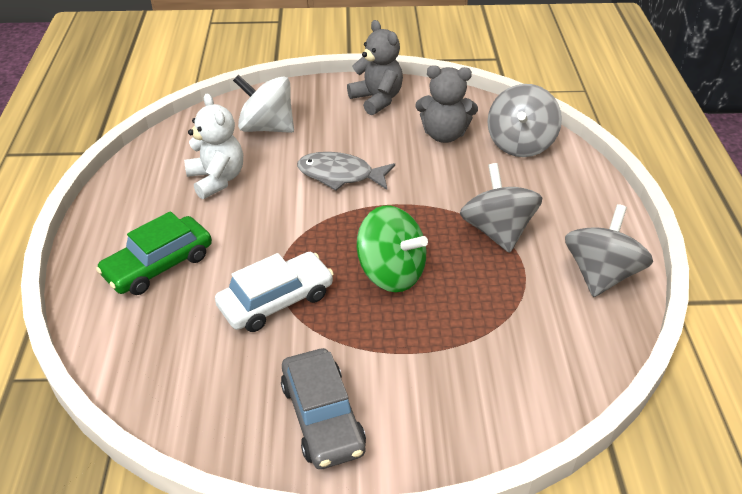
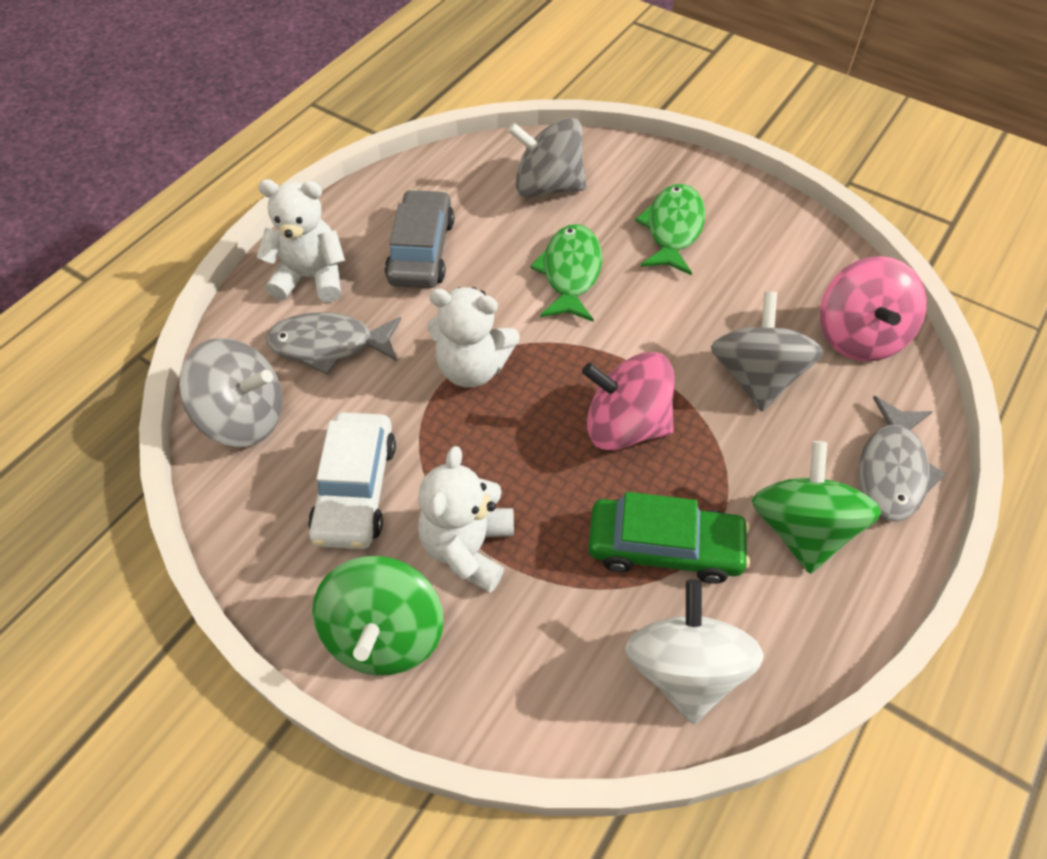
green fish: 0 -> 2
green spinning top: 1 -> 2
grey fish: 1 -> 2
grey teddy bear: 2 -> 0
pink spinning top: 0 -> 2
white teddy bear: 1 -> 3

